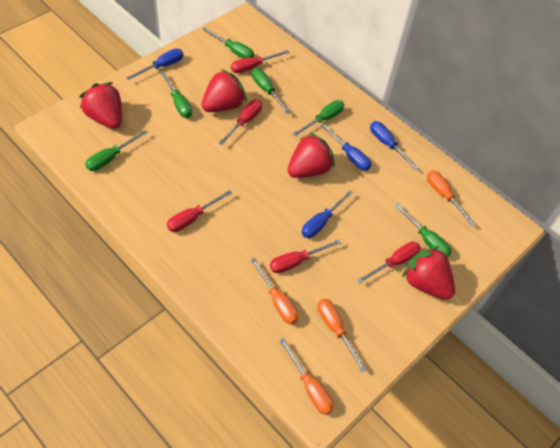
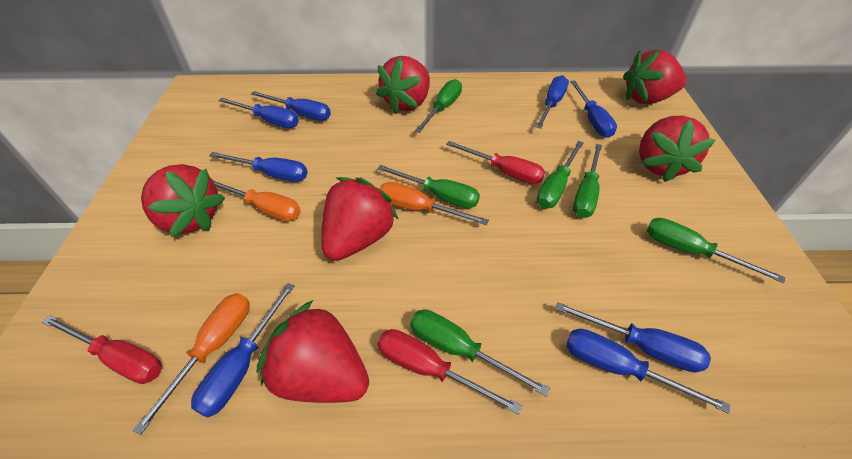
blue screwdriver: 4 -> 8
orange screwdriver: 4 -> 3
red screwdriver: 5 -> 3
red strawberry: 4 -> 6

